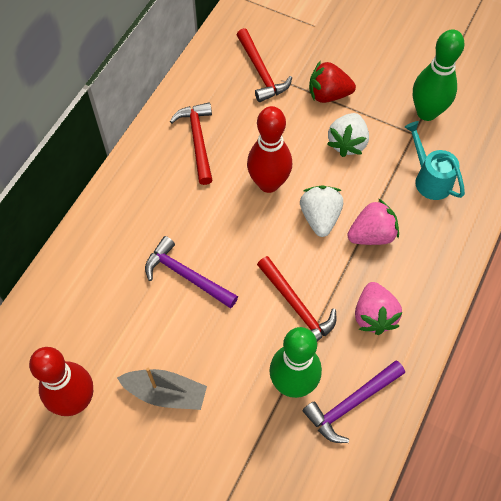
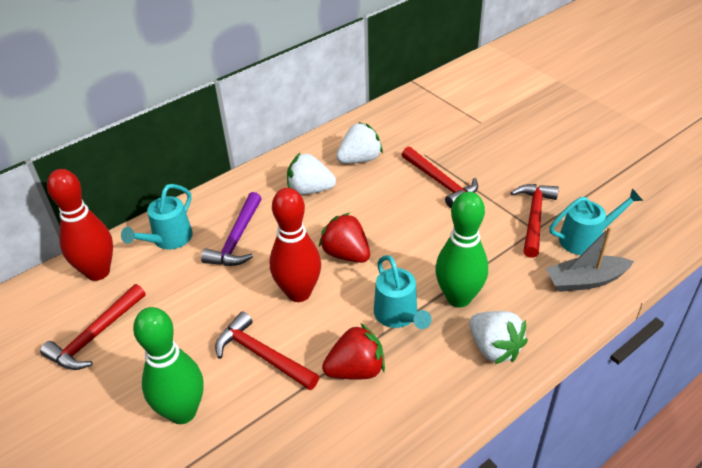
pink strawberry: 2 -> 0
purple hammer: 2 -> 1
red hammer: 3 -> 4
red strawberry: 1 -> 2
turquoise watering can: 1 -> 3
white strawberry: 2 -> 3

